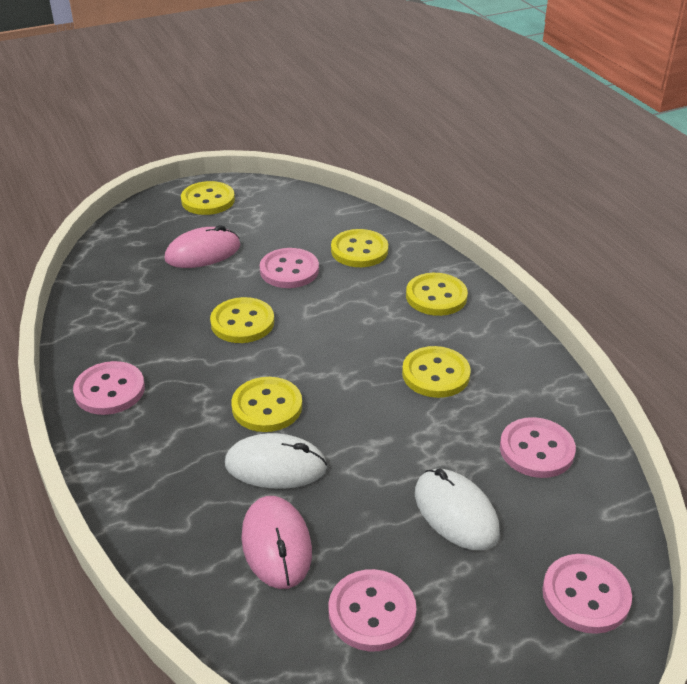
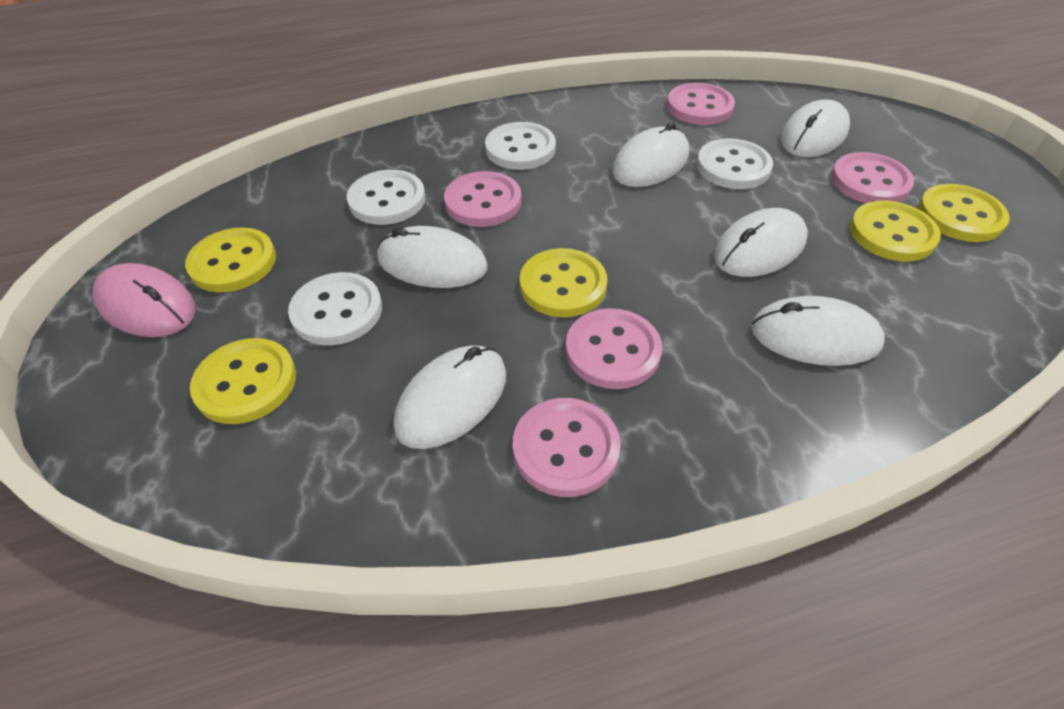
pink mouse: 2 -> 1
white button: 0 -> 4
white mouse: 2 -> 6
yellow button: 6 -> 5

